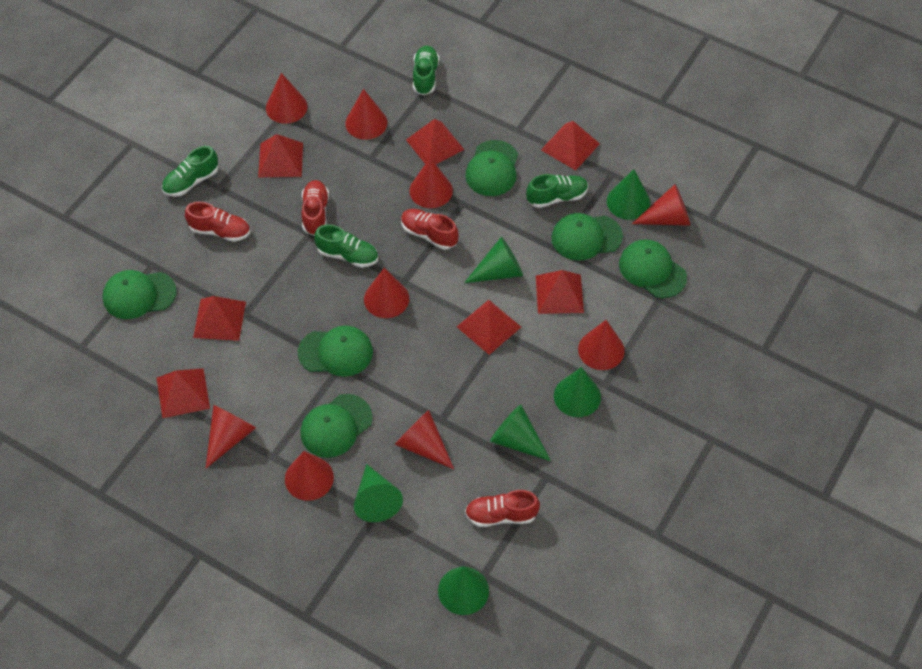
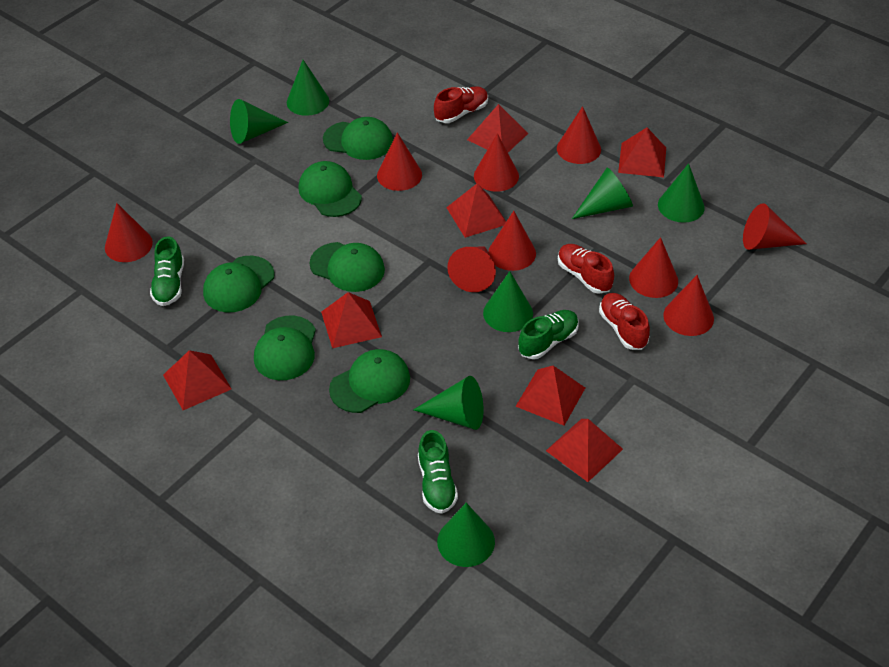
green cone: 6 -> 7
green shoe: 4 -> 3
red shoe: 4 -> 3

